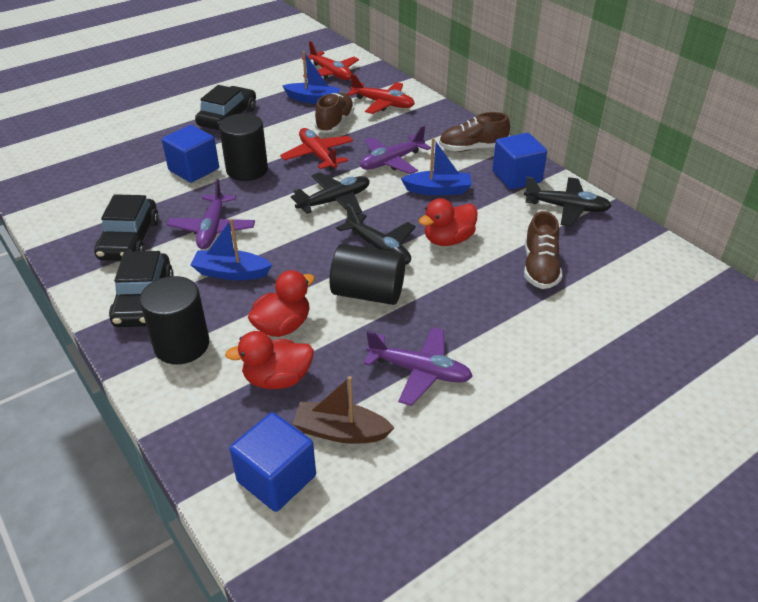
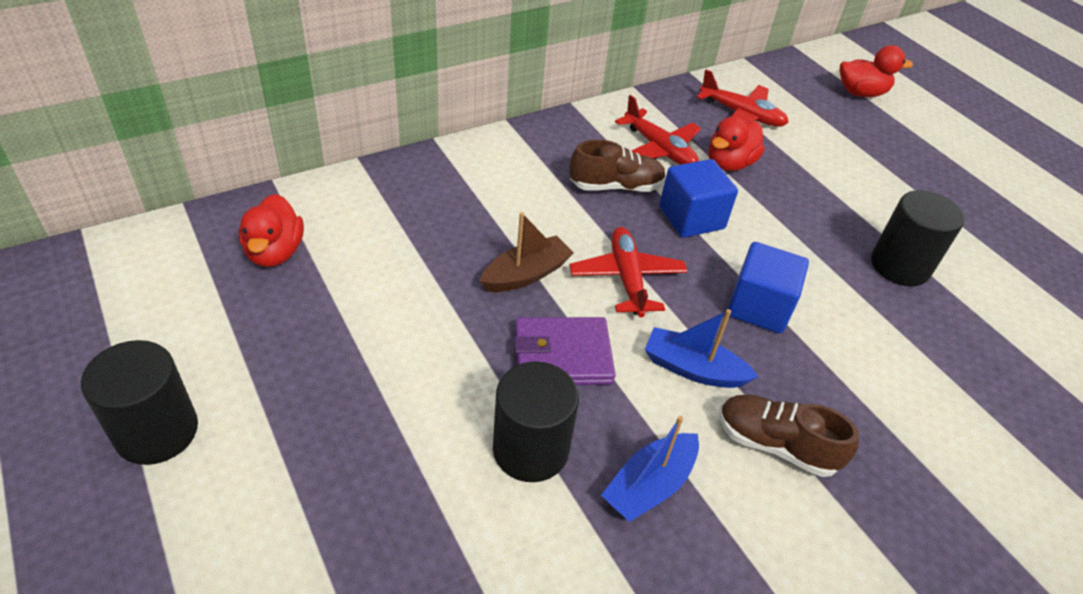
black car: 3 -> 0
black plane: 3 -> 0
blue boat: 3 -> 2
blue cube: 3 -> 2
brown shoe: 3 -> 2
purple plane: 3 -> 0
purple wallet: 0 -> 1

